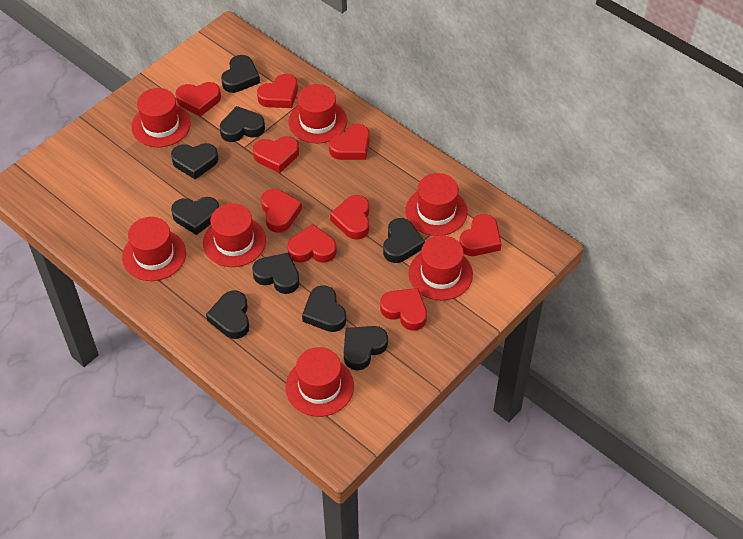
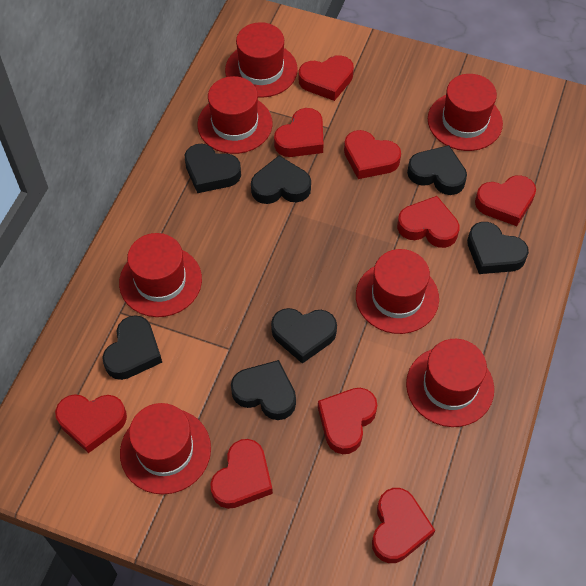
black heart: 9 -> 7

